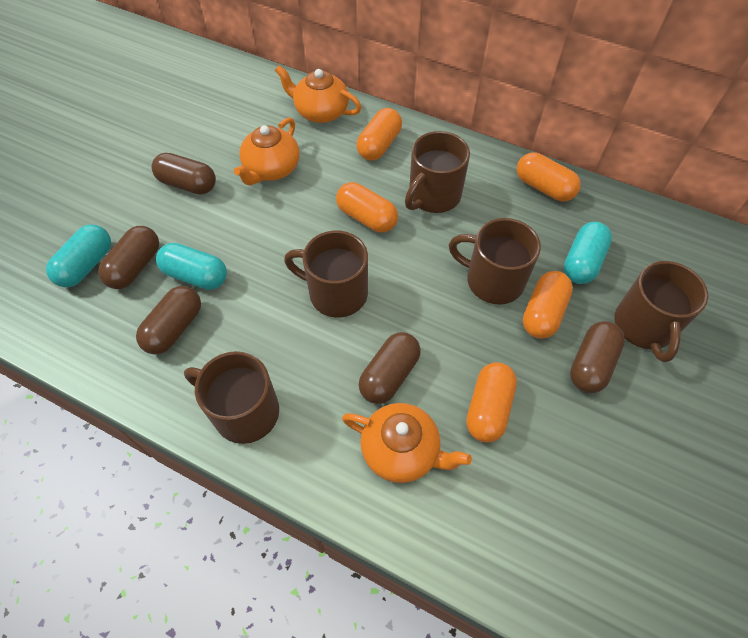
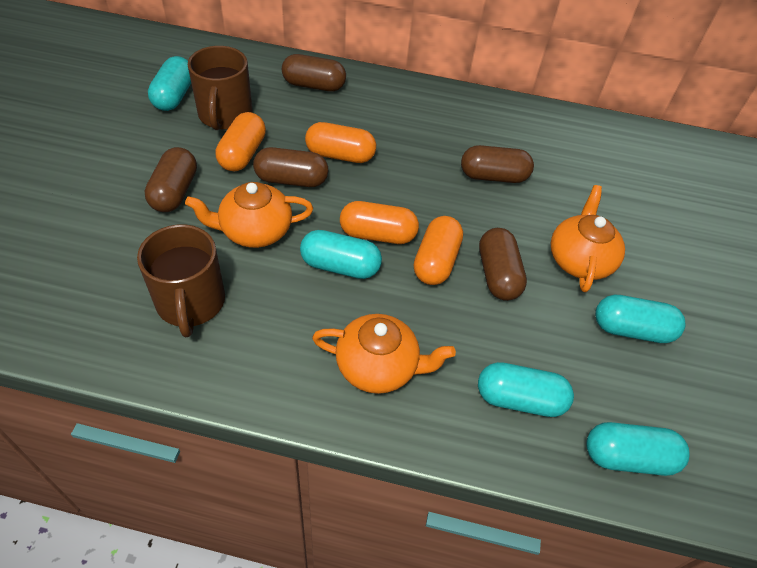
brown mug: 5 -> 2
orange capsule: 5 -> 4
turquoise capsule: 3 -> 5

